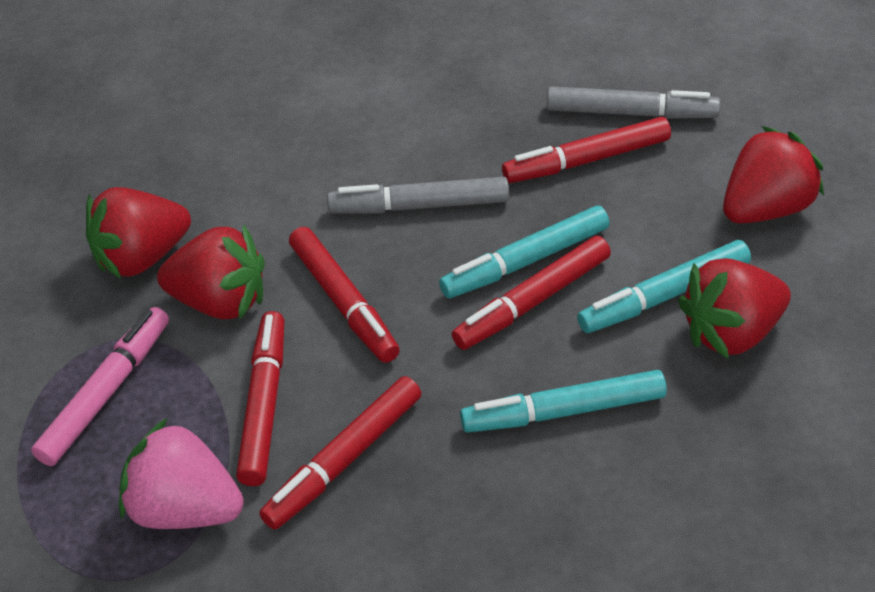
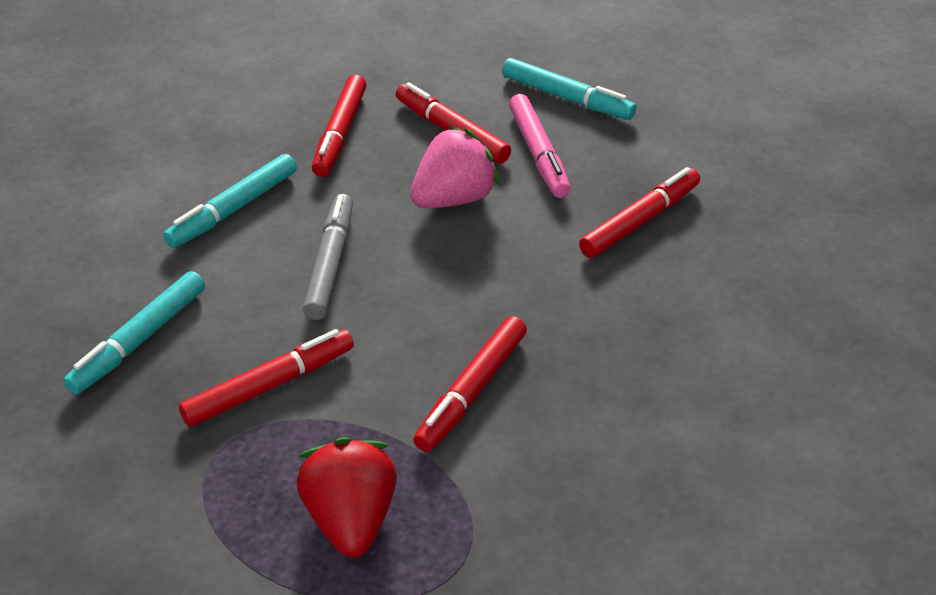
grey marker: 2 -> 1
red strawberry: 4 -> 1

